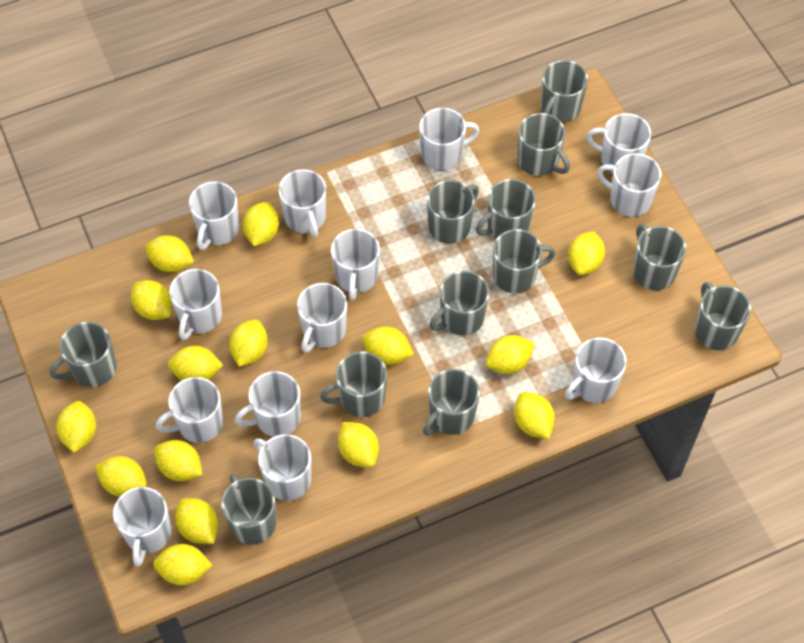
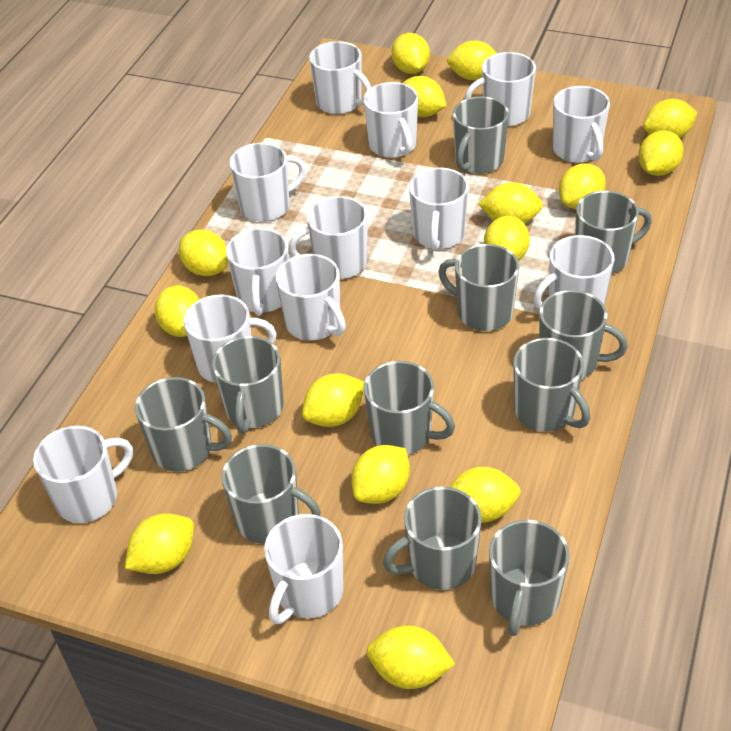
grey mug: 12 -> 11

